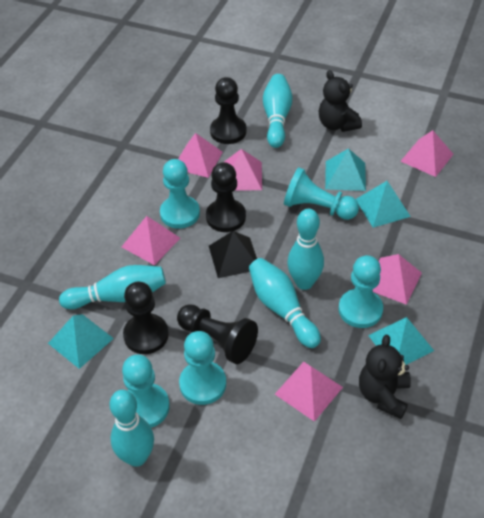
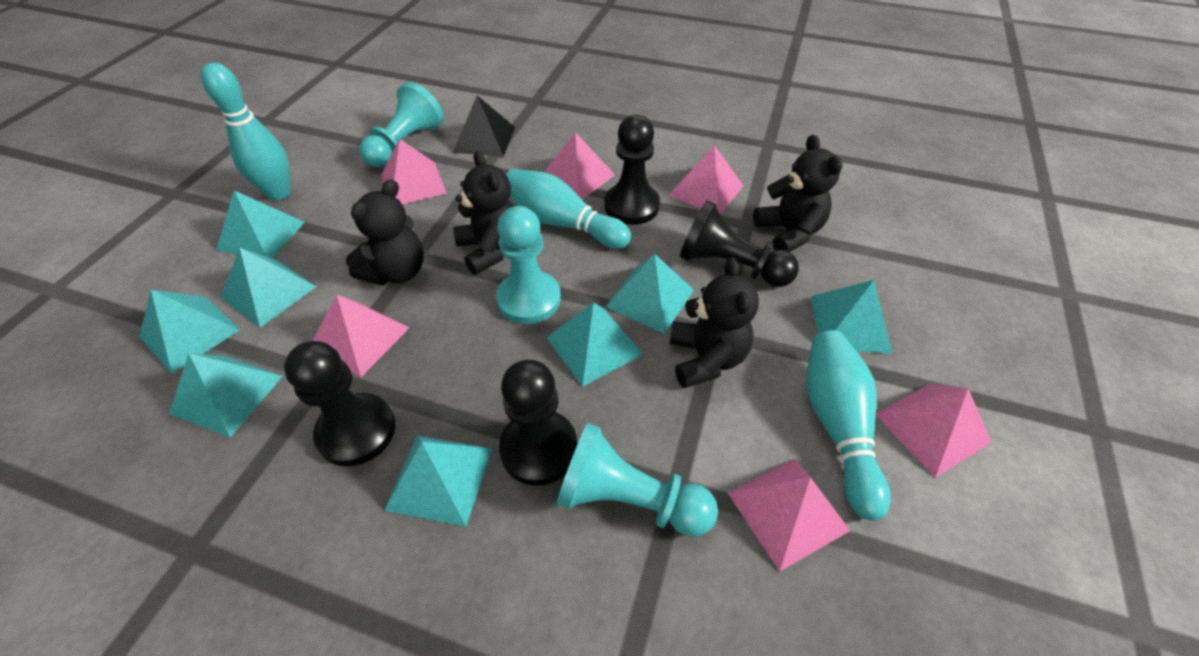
black teddy bear: 2 -> 4
turquoise bowling pin: 5 -> 3
turquoise pawn: 5 -> 3
turquoise pyramid: 4 -> 8

